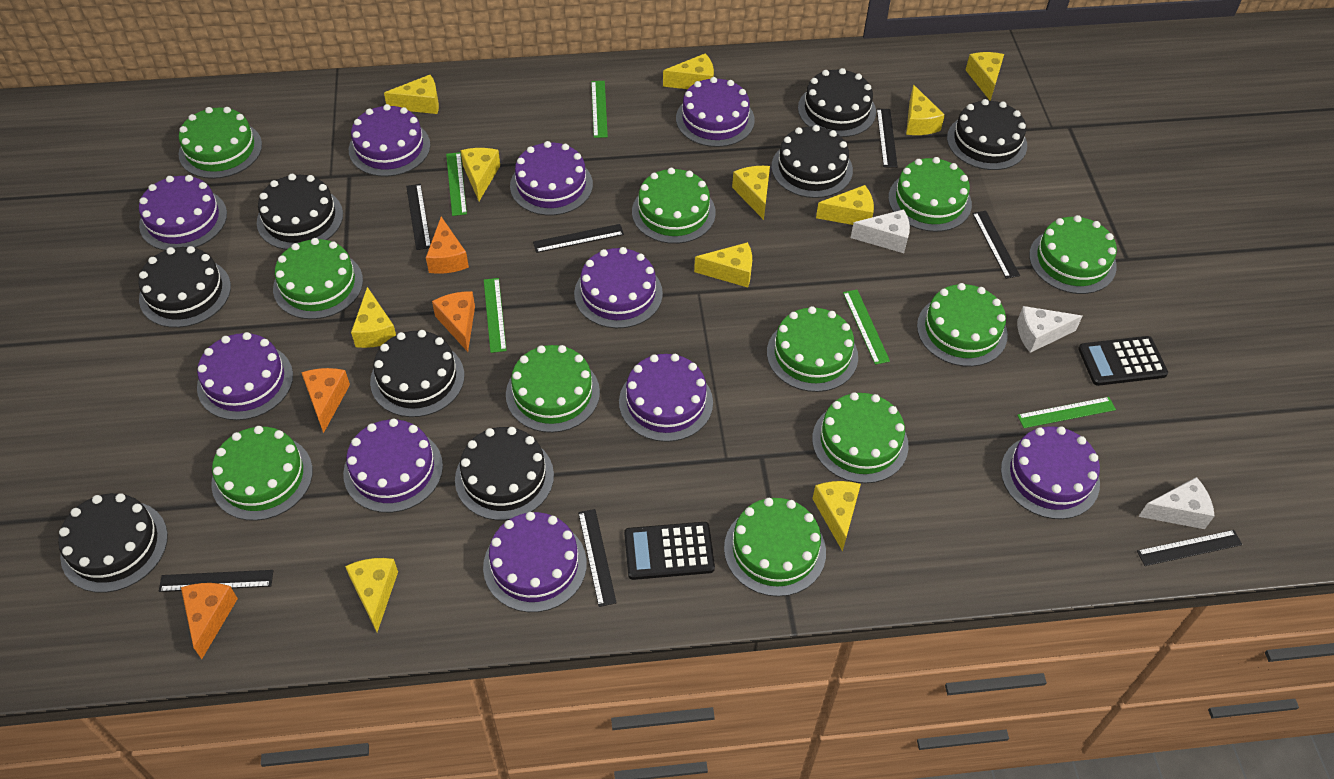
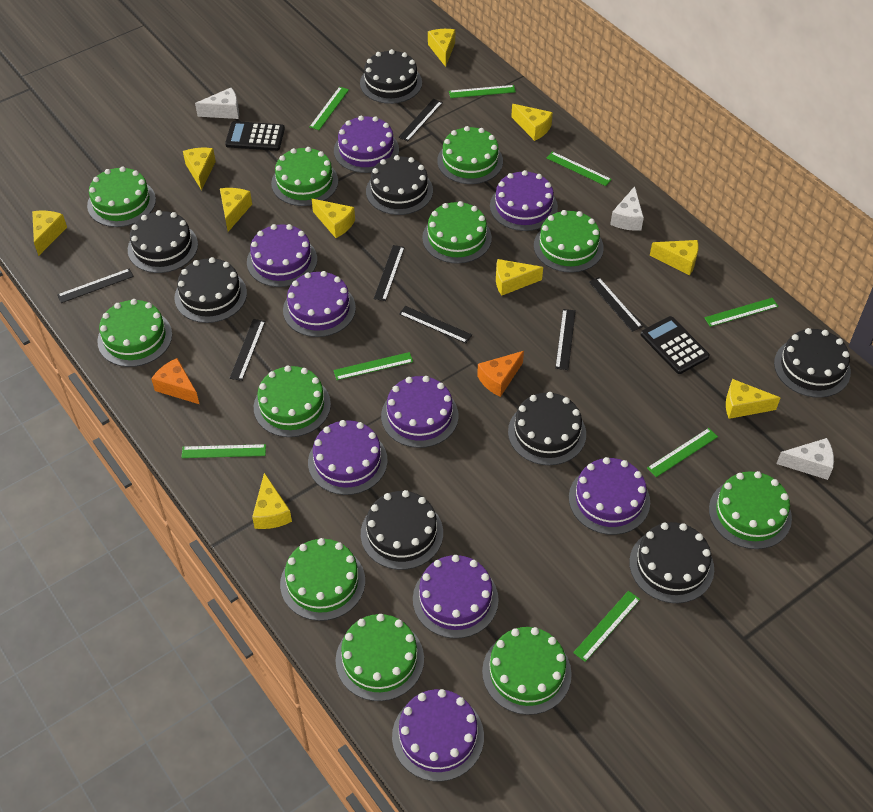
green ruler: 5 -> 8
orange cheese: 4 -> 2
purple cake: 10 -> 9
yellow cheese: 11 -> 10

